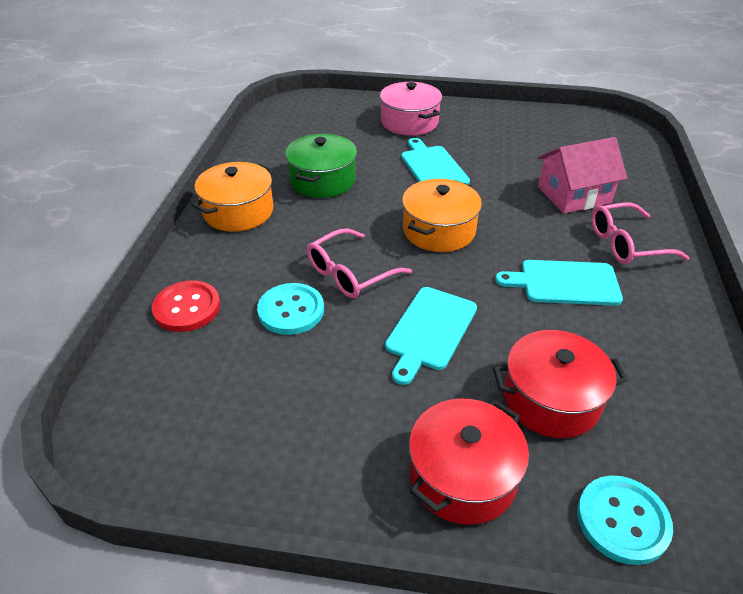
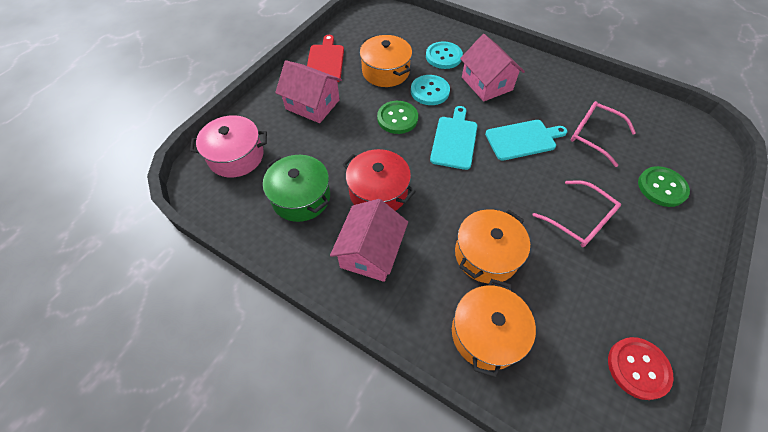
green button: 0 -> 2
orange pot: 2 -> 3
pink house: 1 -> 3
red cutting board: 0 -> 1
red pot: 2 -> 1
turquoise cutting board: 3 -> 2

